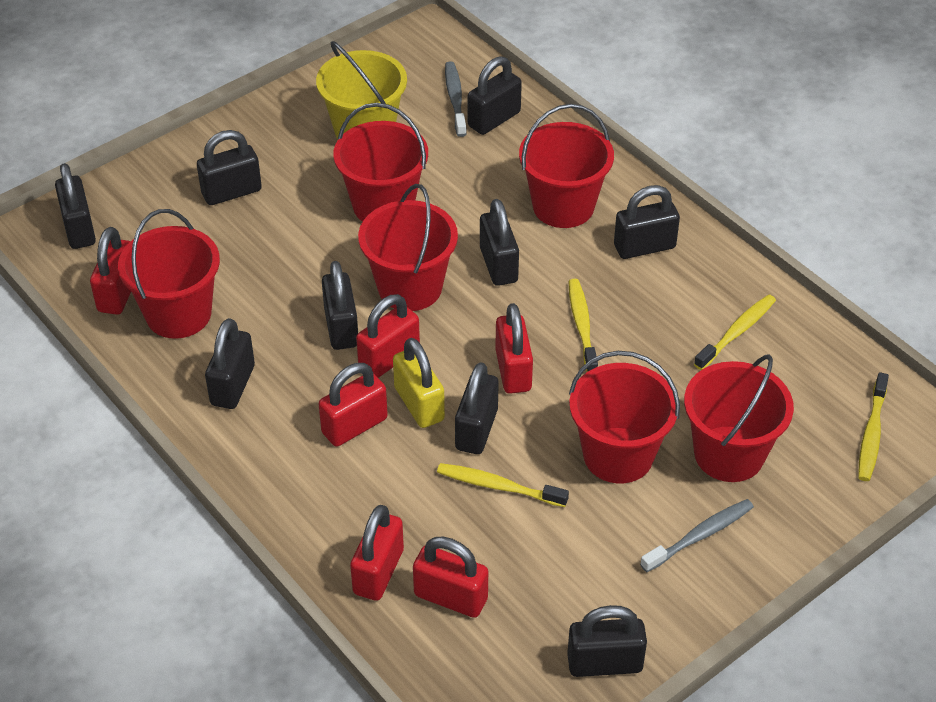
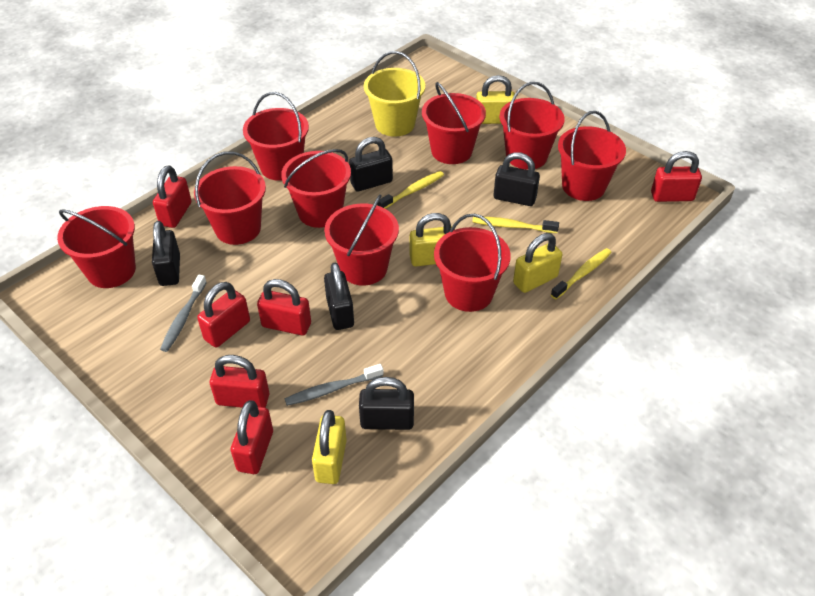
black padlock: 9 -> 5
red bucket: 6 -> 9
yellow padlock: 1 -> 4
yellow toothbrush: 4 -> 3

